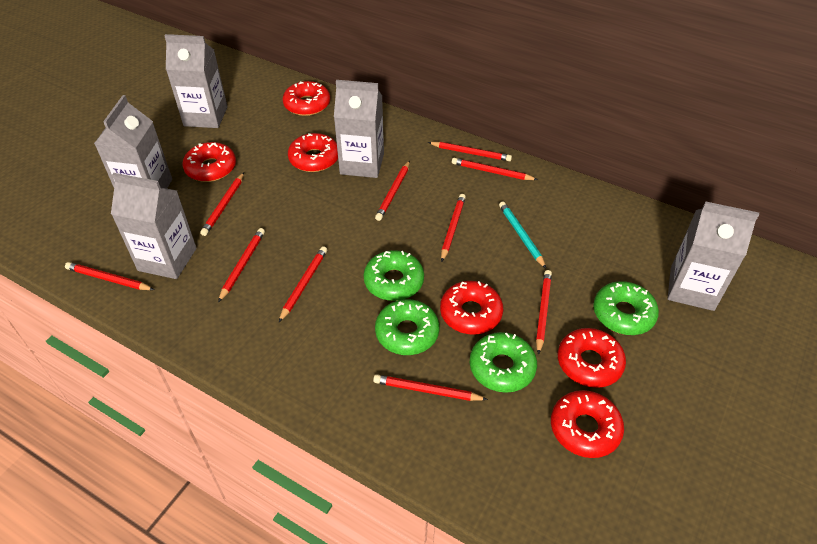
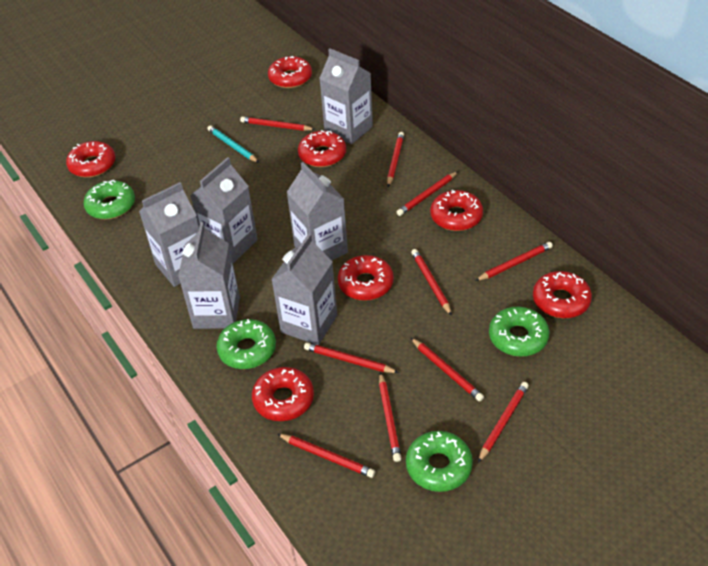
grey carton: 5 -> 6
red donut: 6 -> 7

